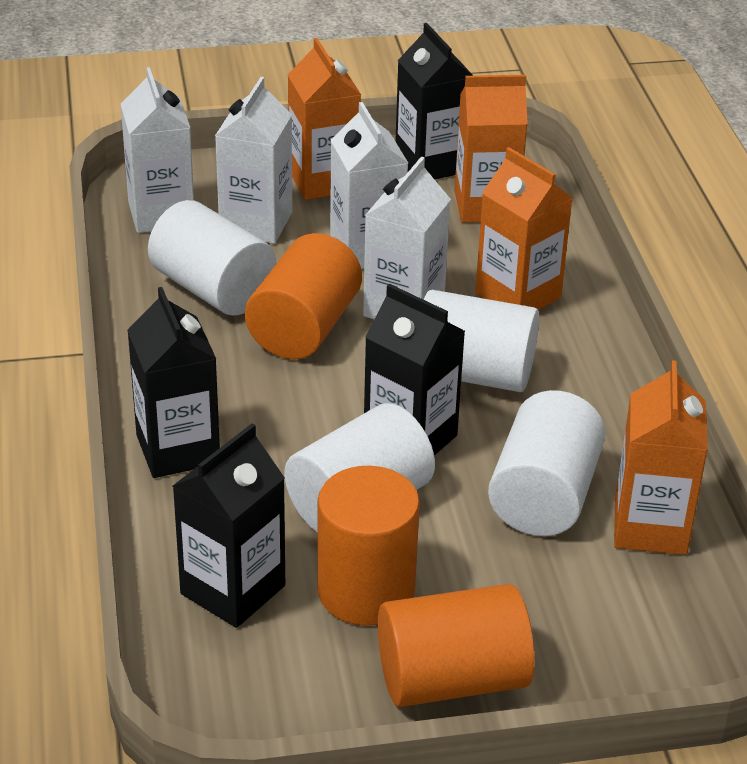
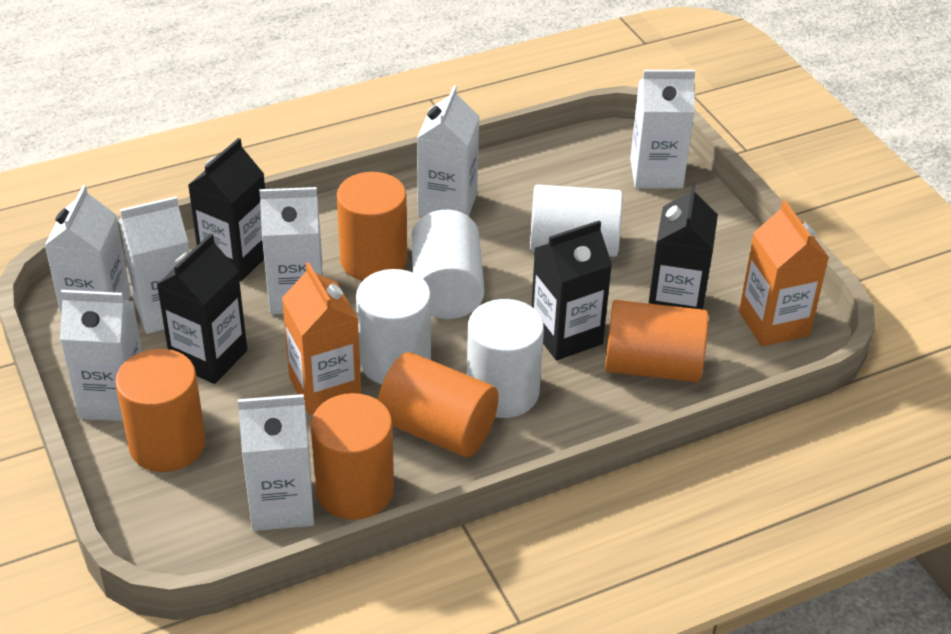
orange carton: 4 -> 2
orange cylinder: 3 -> 5
white carton: 4 -> 7

